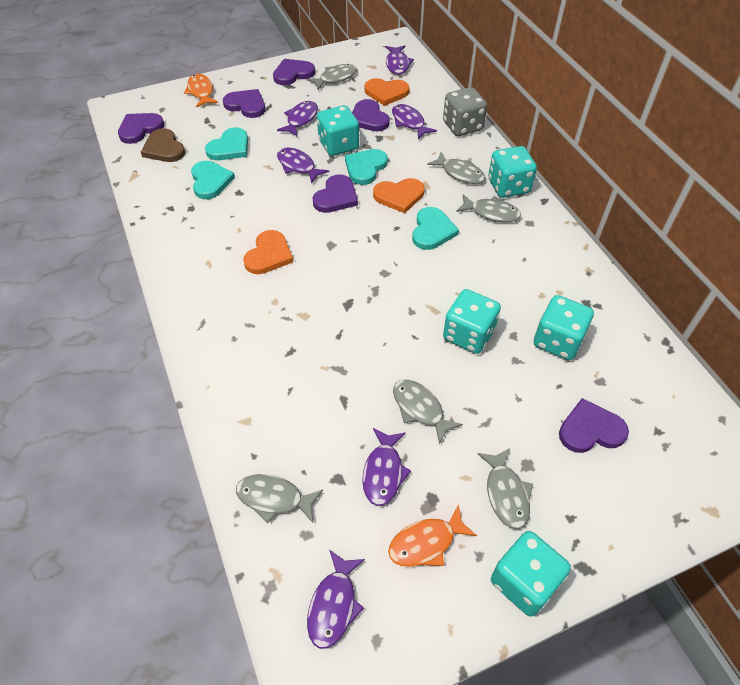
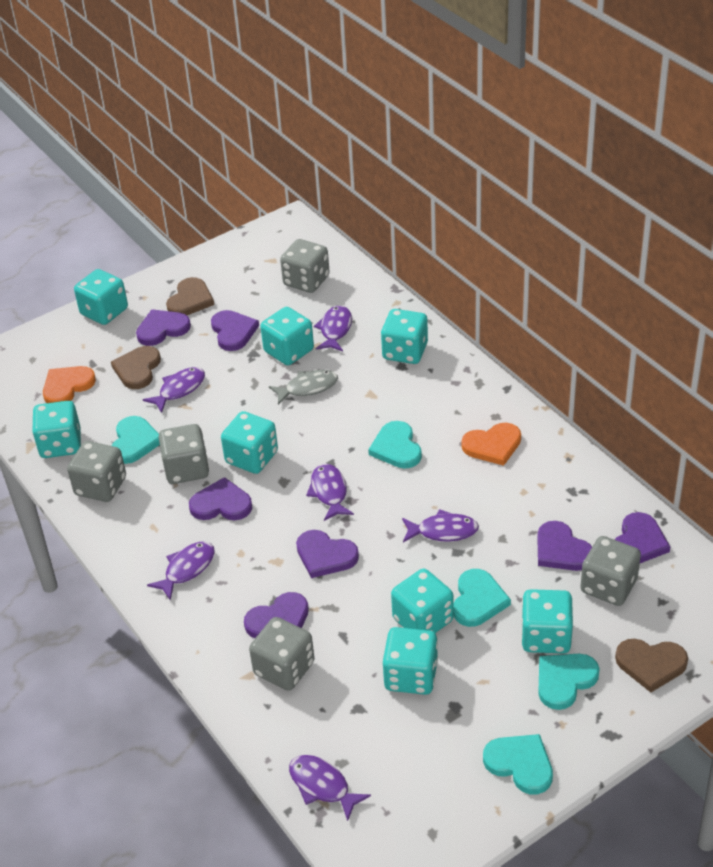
brown heart: 1 -> 3
grey dice: 1 -> 5
grey fish: 6 -> 1
orange fish: 2 -> 0
orange heart: 3 -> 2
purple heart: 6 -> 7
turquoise dice: 5 -> 8
turquoise heart: 4 -> 5

